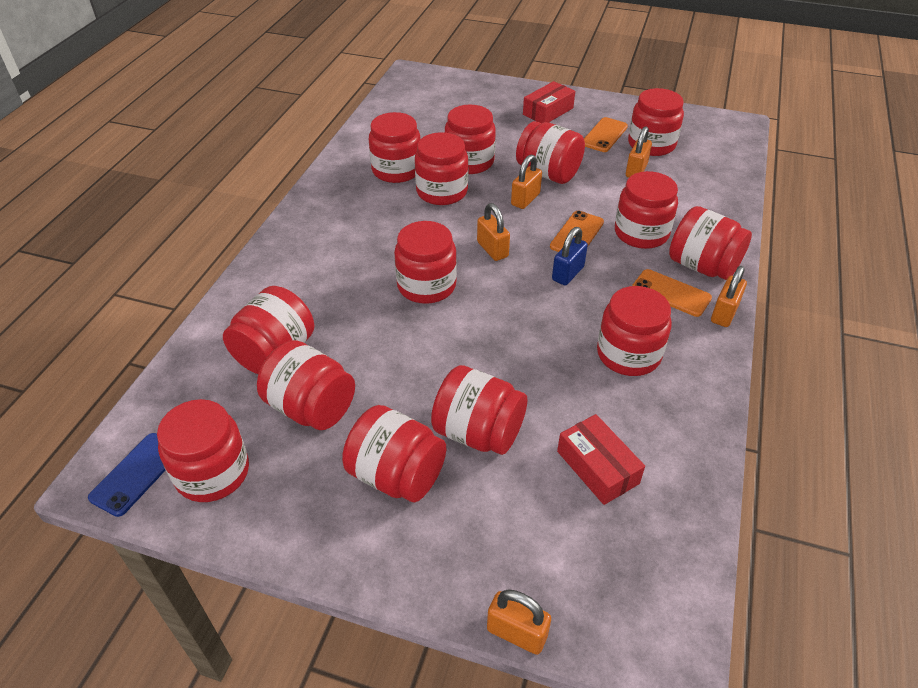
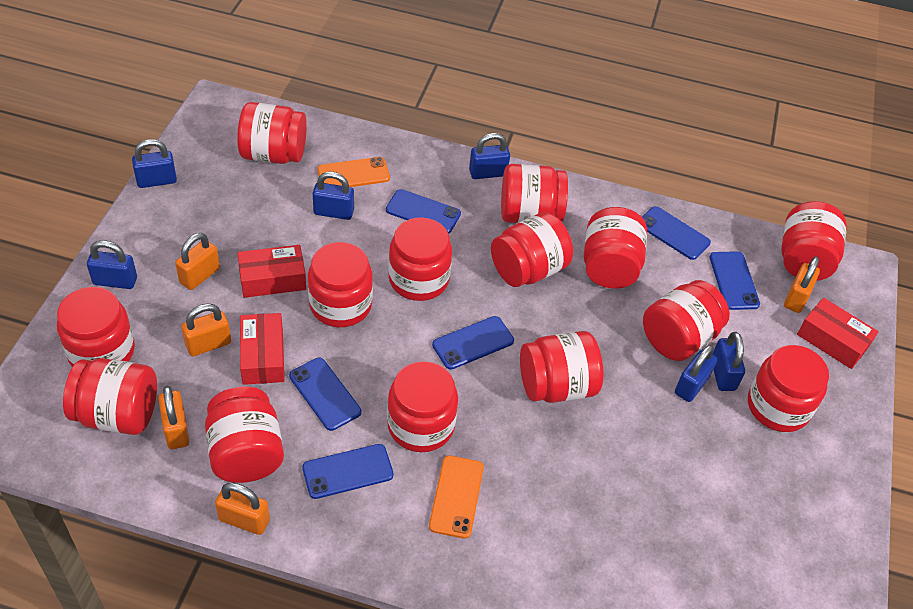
blue padlock: 1 -> 6
blue phone: 1 -> 6
orange phone: 3 -> 2
red box: 2 -> 3

